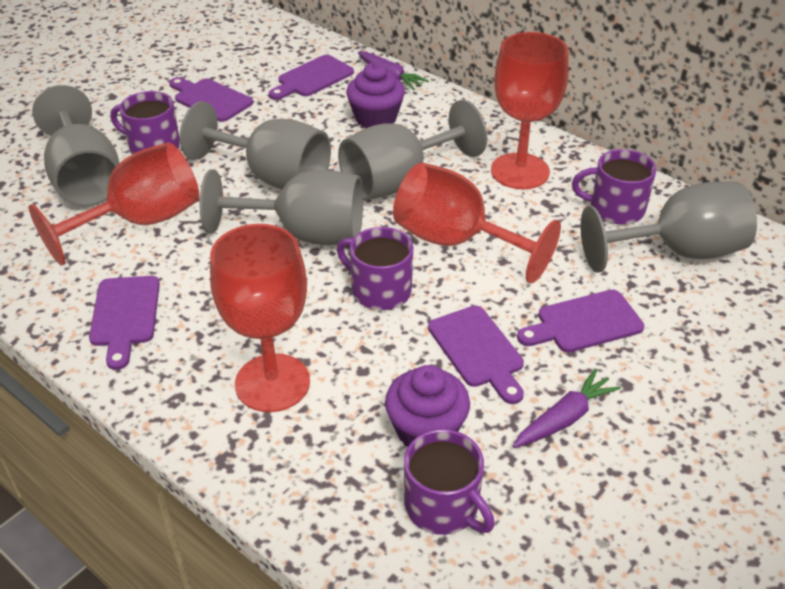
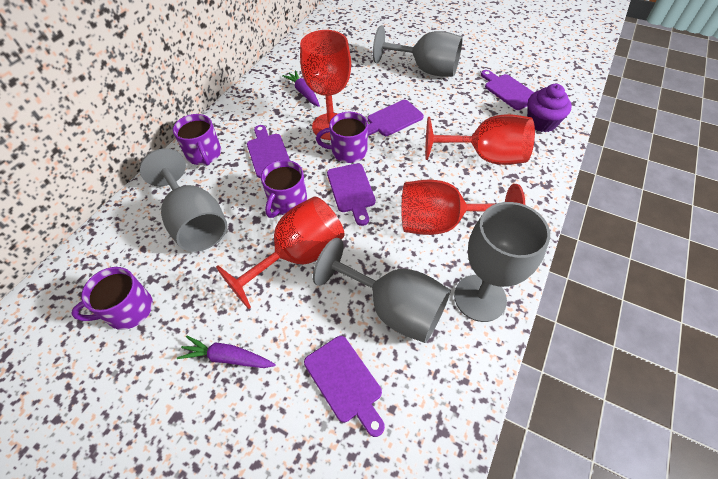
grey goblet: 5 -> 4
purple cupcake: 2 -> 1

